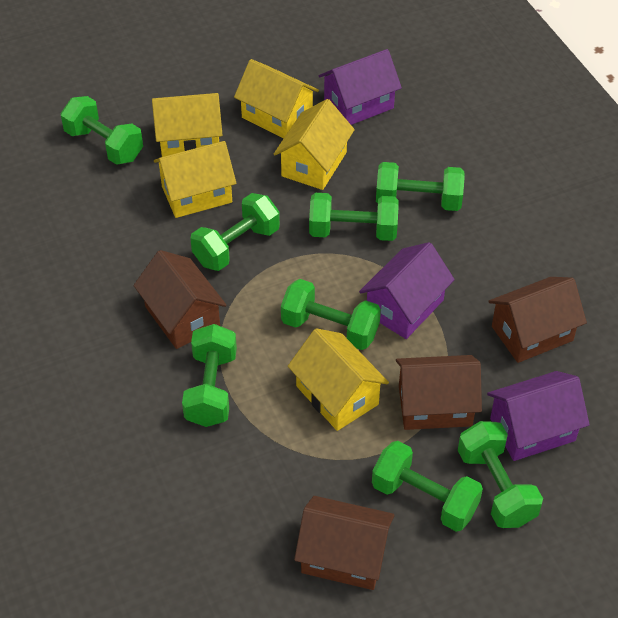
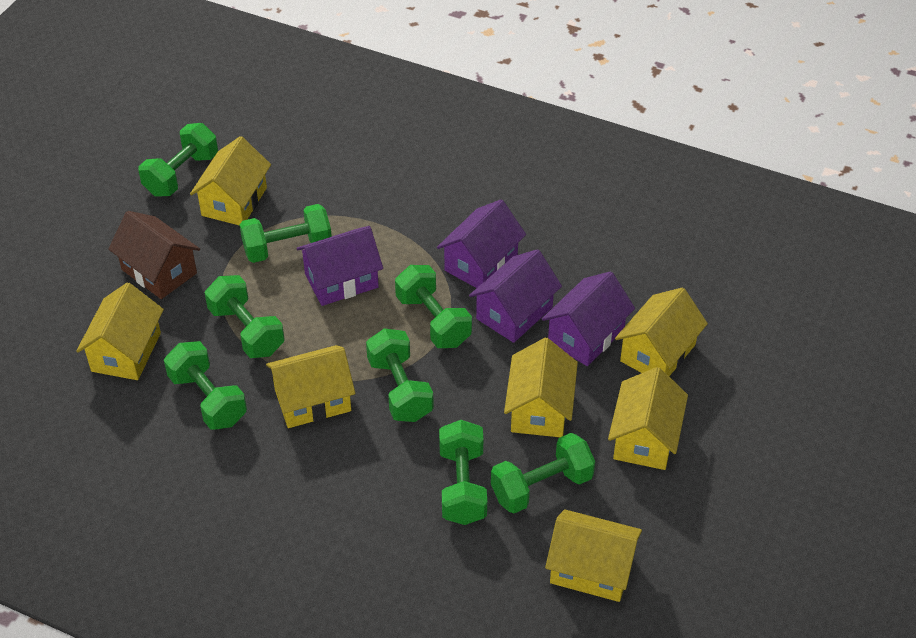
brown house: 4 -> 1
purple house: 3 -> 4
yellow house: 5 -> 7

